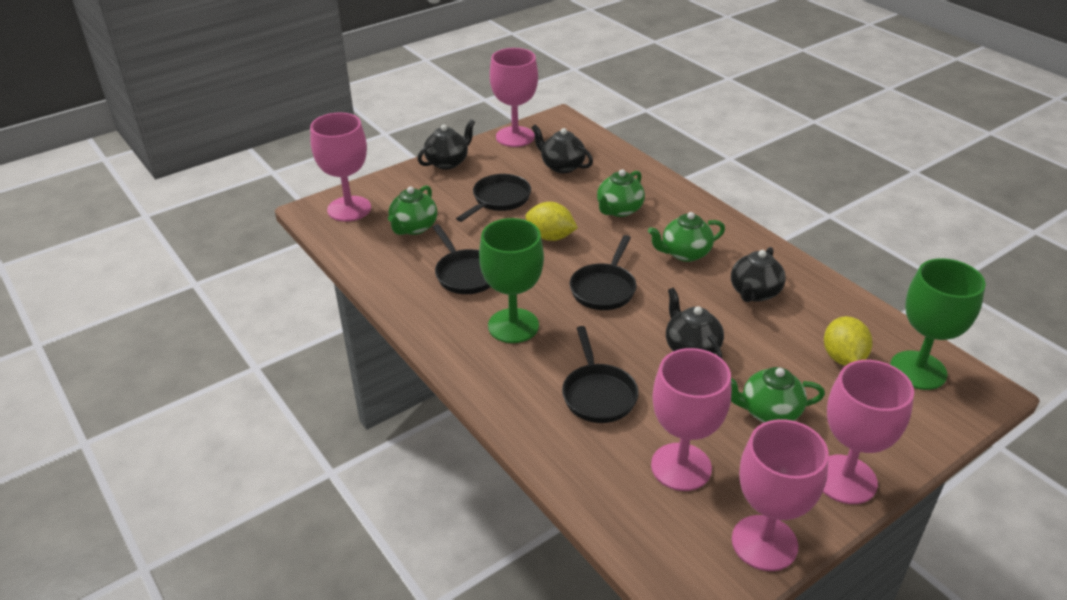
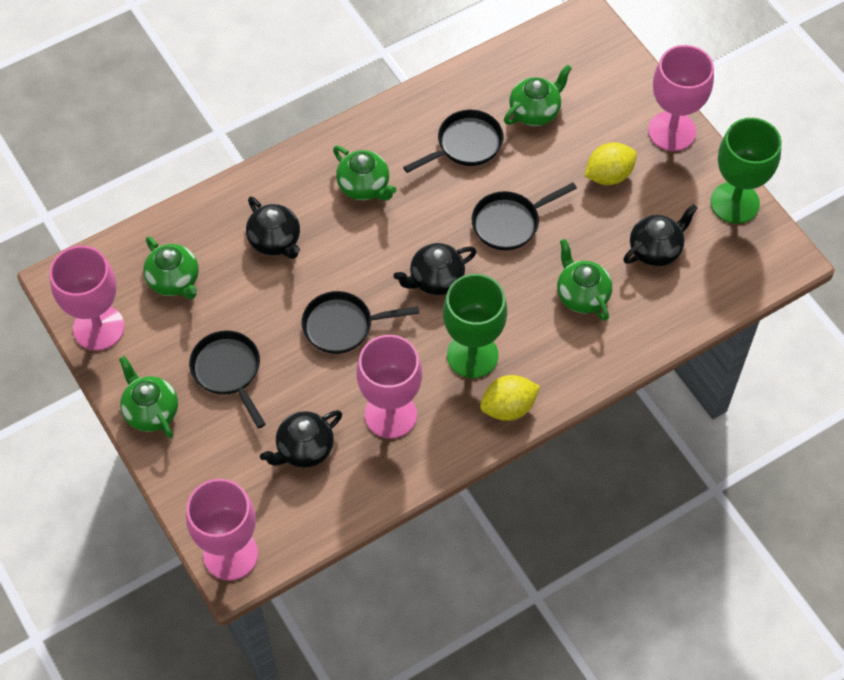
green teapot: 4 -> 5
pink goblet: 5 -> 4

